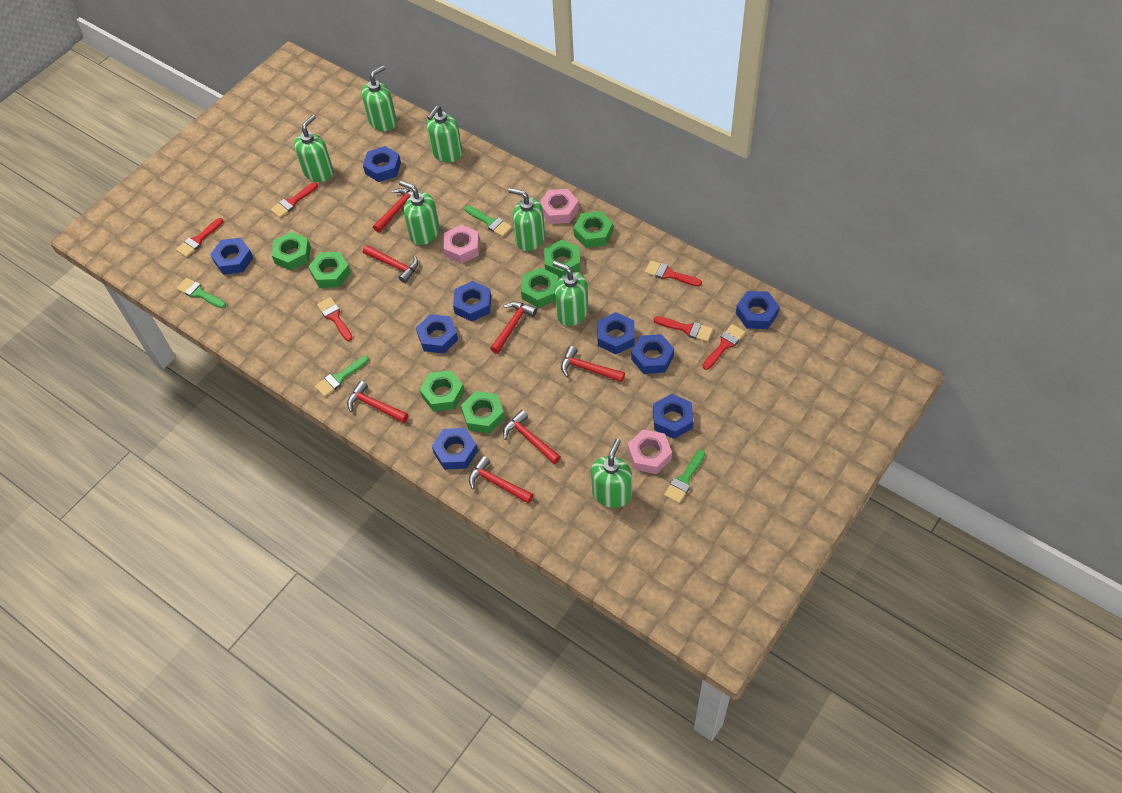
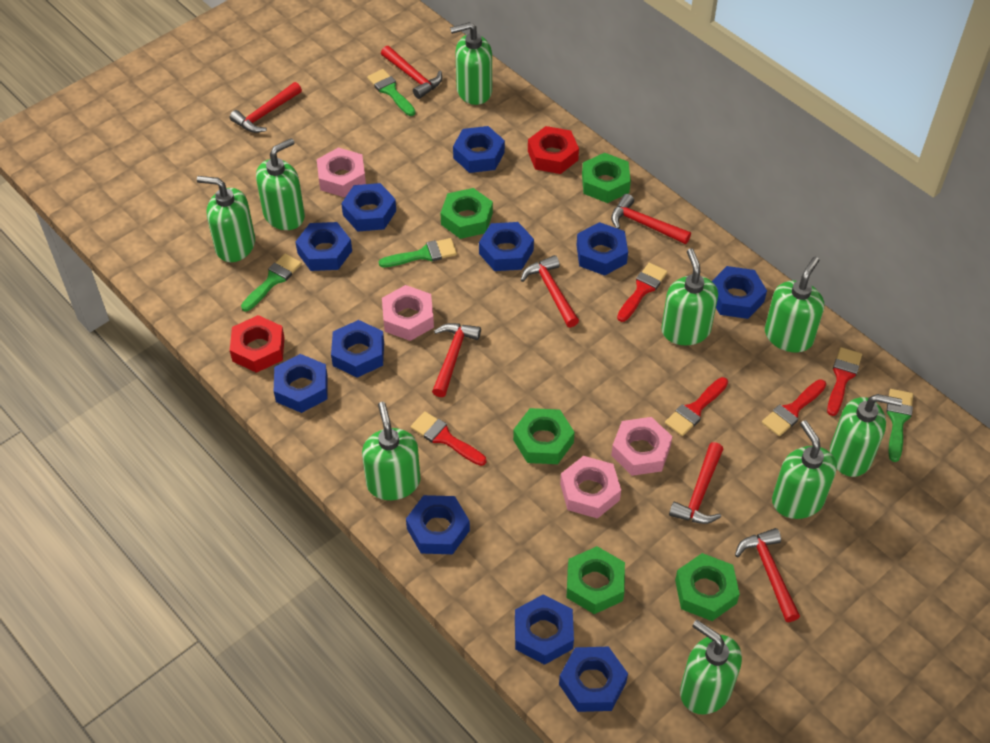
blue nut: 9 -> 11
green nut: 7 -> 5
green soap dispenser: 7 -> 9
pink nut: 3 -> 4
red brush: 6 -> 5
red nut: 0 -> 2

